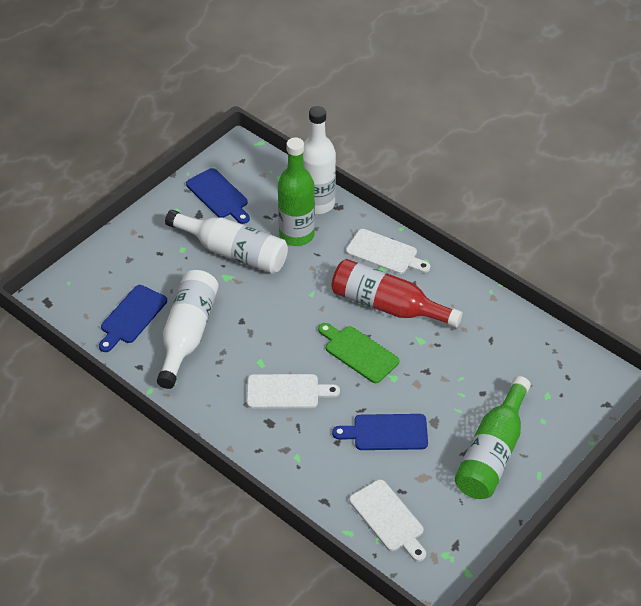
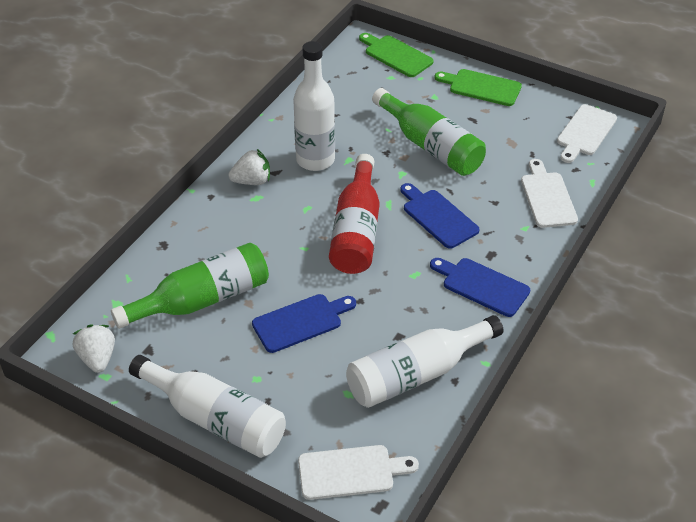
green cutting board: 1 -> 2
white strawberry: 0 -> 2

